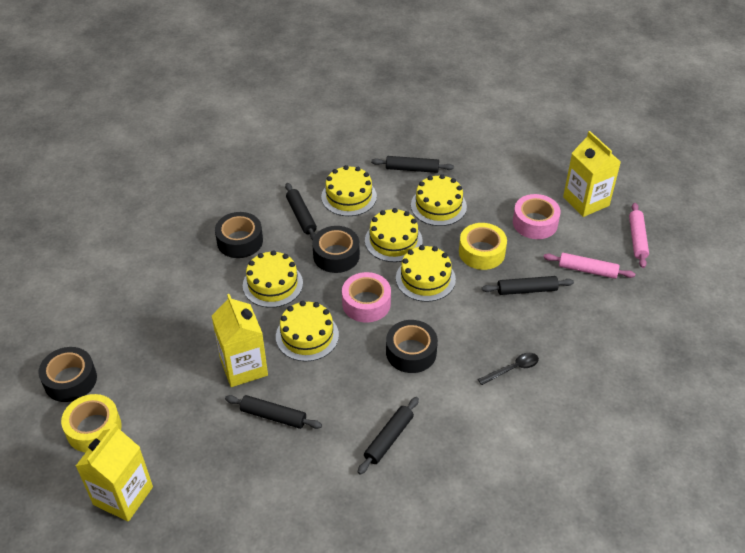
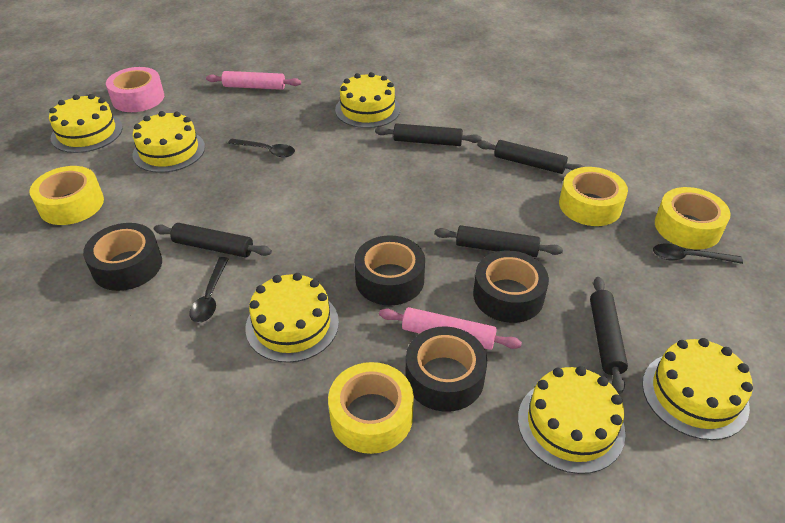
black spoon: 1 -> 3
pink tape: 2 -> 1
yellow carton: 3 -> 0
yellow tape: 2 -> 4

